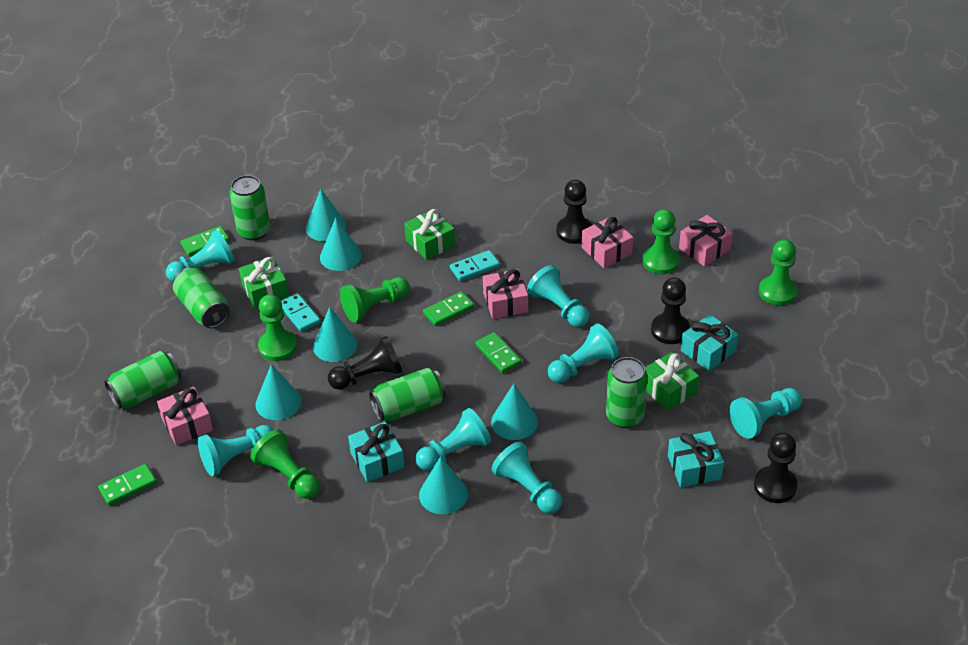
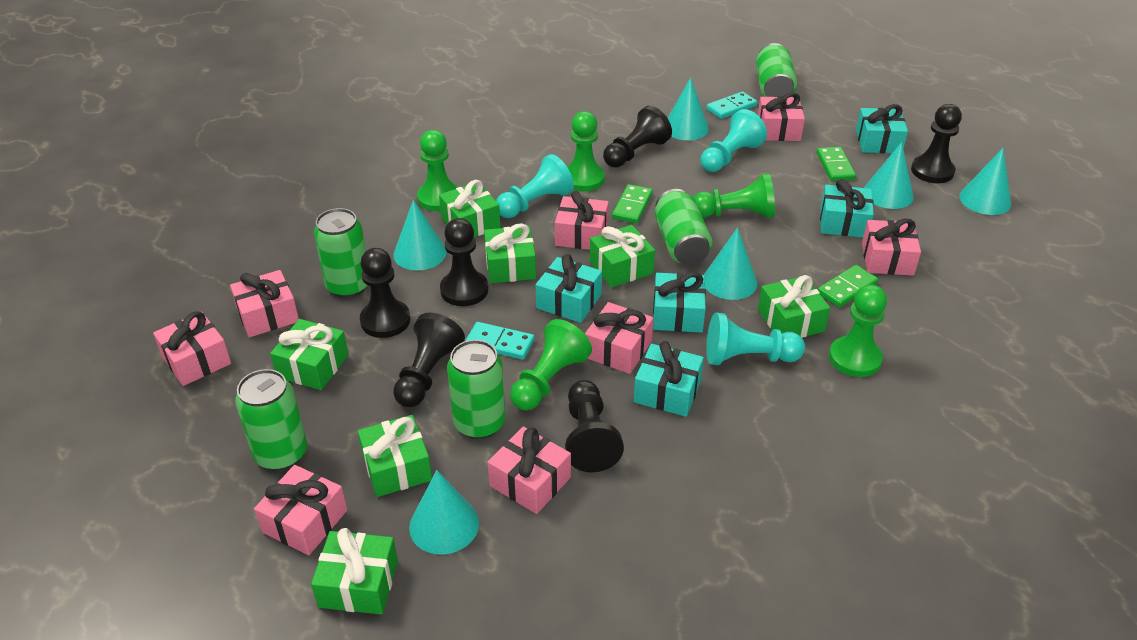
black pawn: 4 -> 6
green domino: 4 -> 3
green gift: 3 -> 7
pink gift: 4 -> 8
turquoise gift: 3 -> 5
turquoise pawn: 7 -> 3

